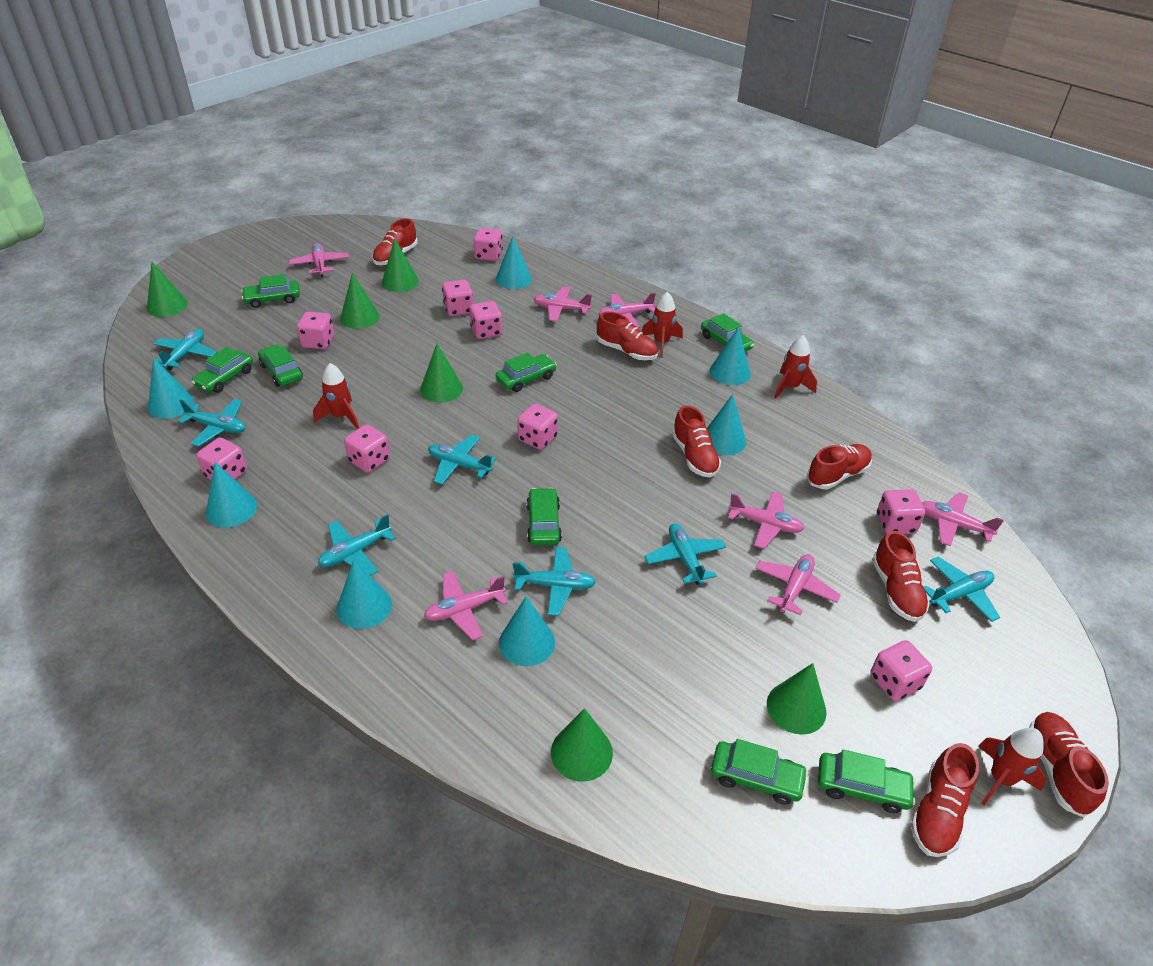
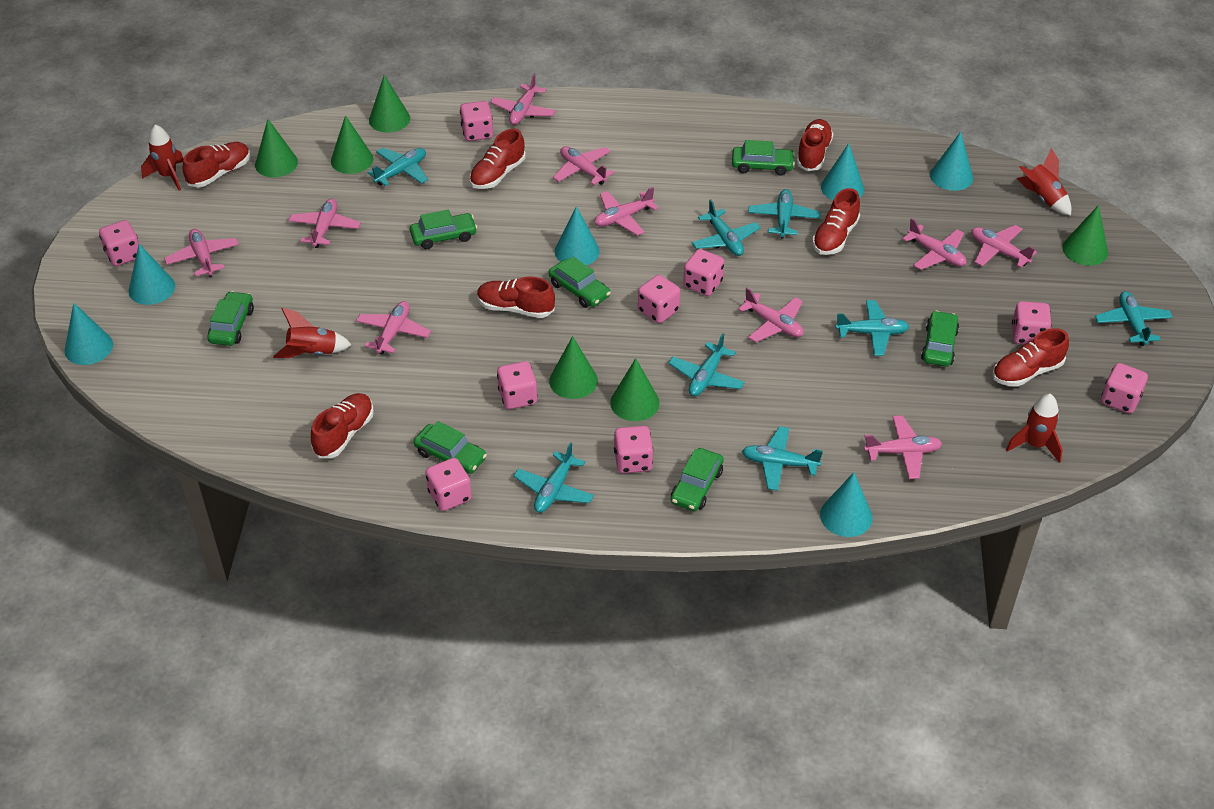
green car: 8 -> 7
pink plane: 7 -> 10
turquoise cone: 7 -> 6
turquoise plane: 7 -> 8

